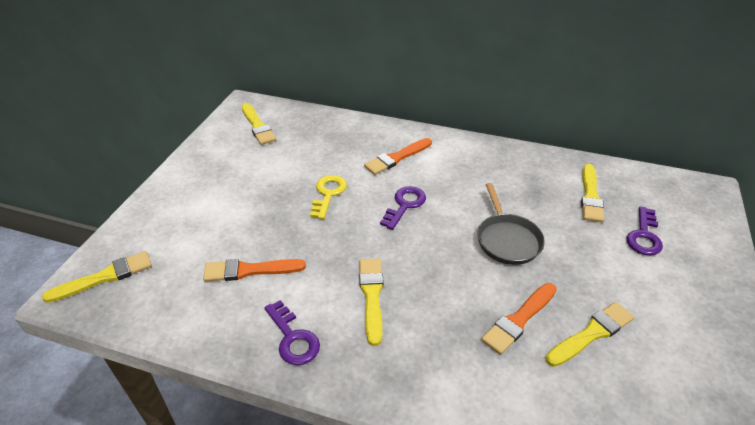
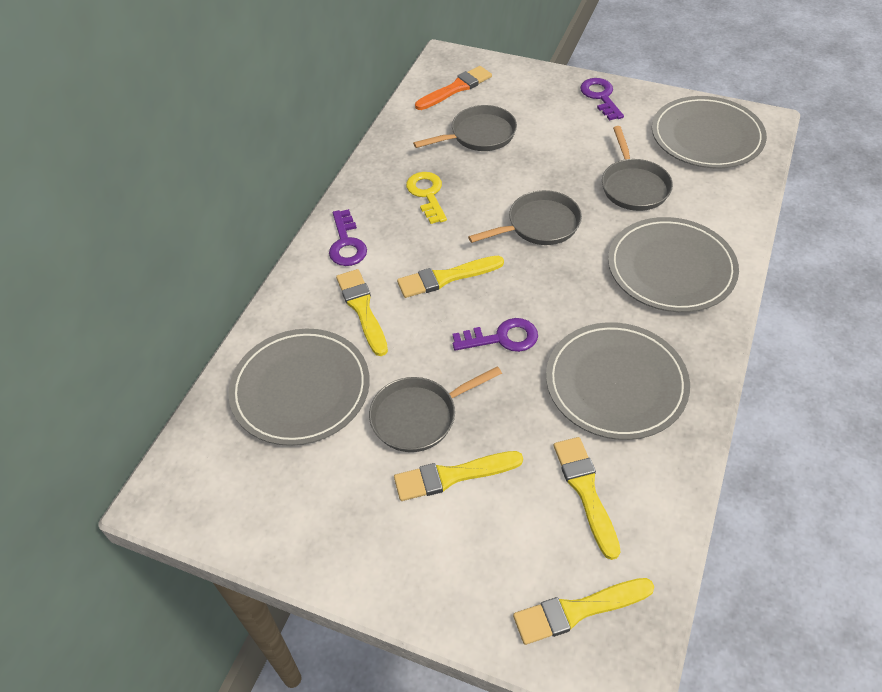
grey pan: 1 -> 4
grey plate: 0 -> 4
orange brush: 3 -> 1

